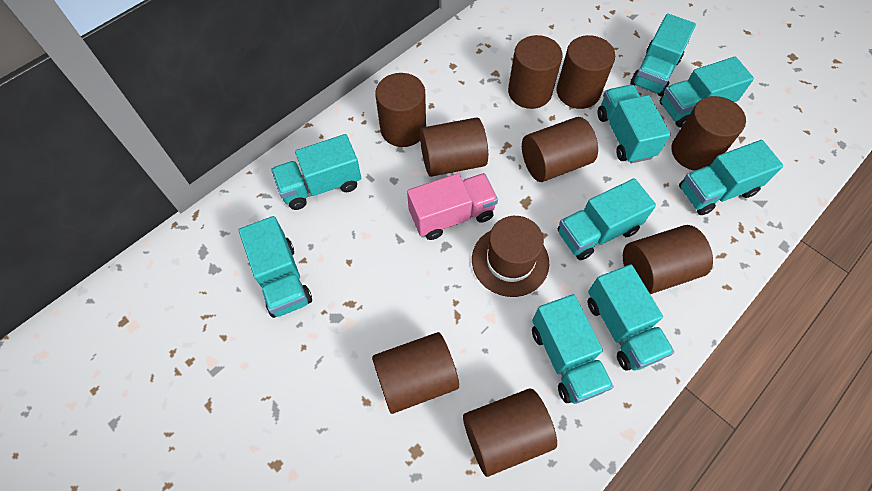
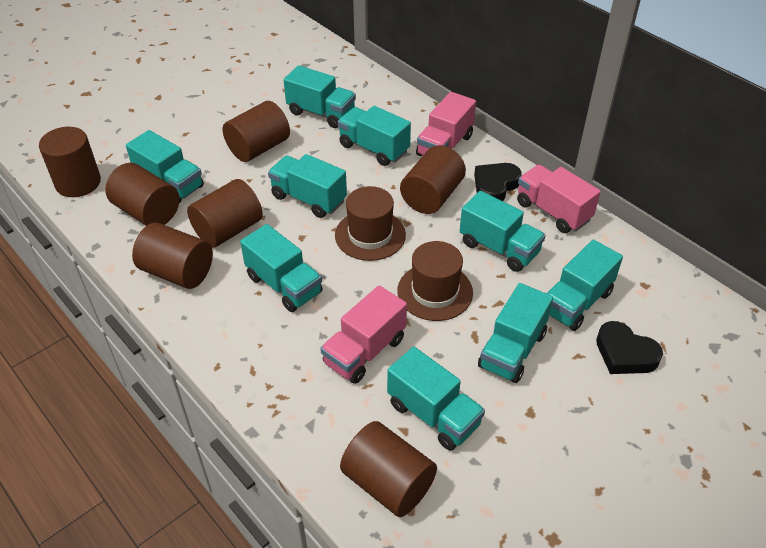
black heart: 0 -> 2
brown cylinder: 9 -> 7
brown hat: 1 -> 2
pink truck: 1 -> 3

